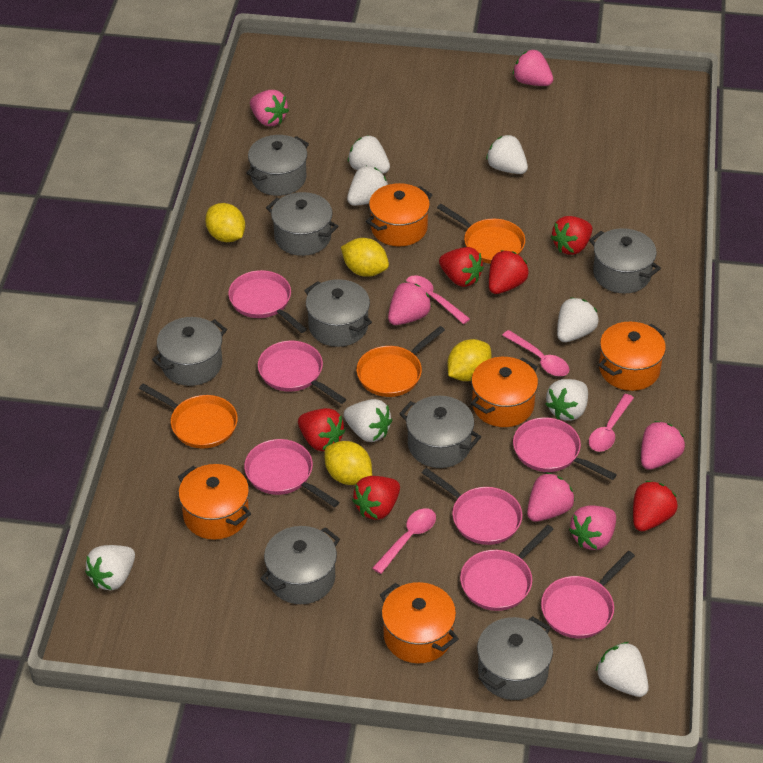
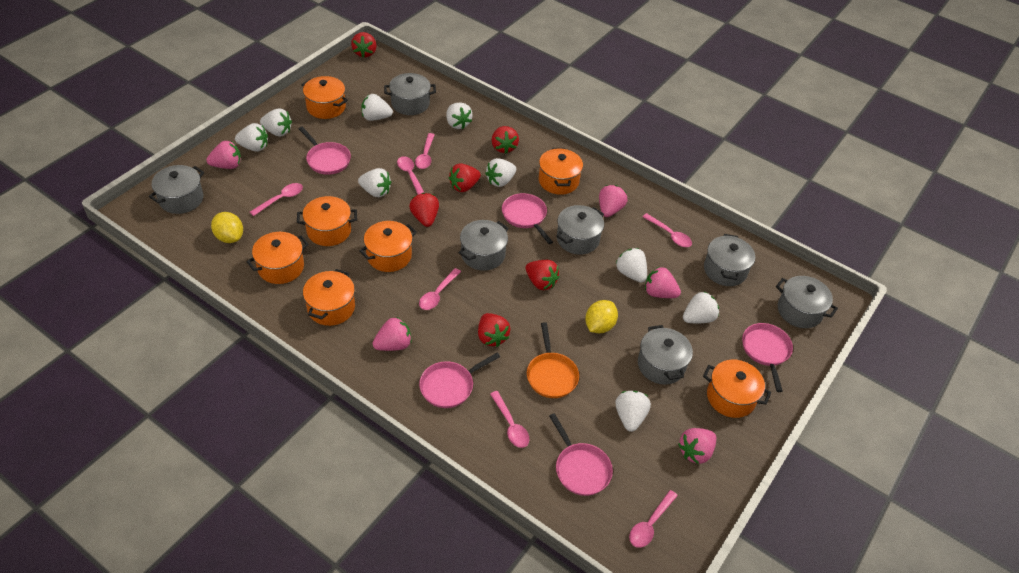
grey pot: 8 -> 7
orange pan: 3 -> 1
orange pot: 5 -> 7
pink pan: 7 -> 5
pink spoon: 4 -> 7
pink strawberry: 6 -> 5
white strawberry: 8 -> 9
yellow lemon: 4 -> 2

